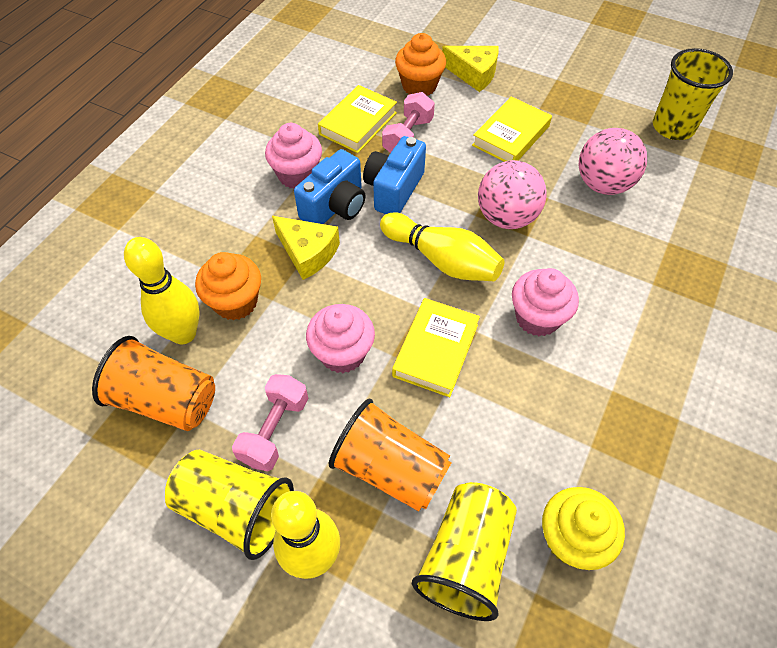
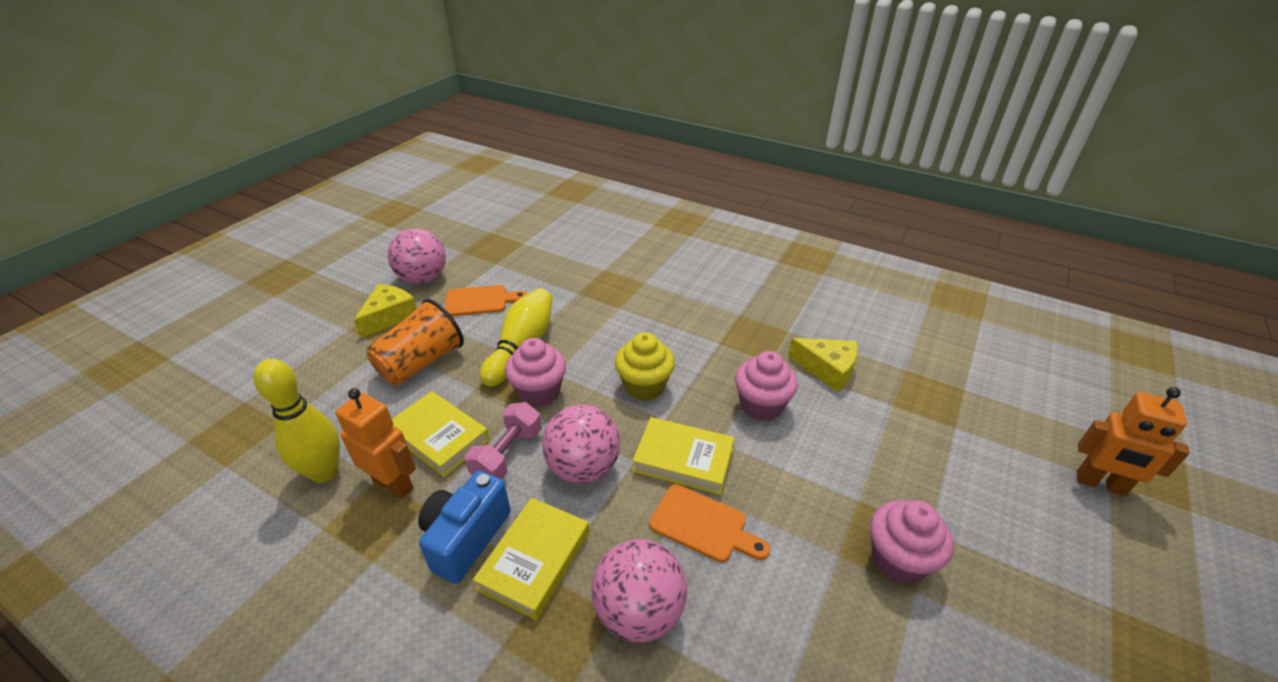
blue camera: 2 -> 1
orange cup: 2 -> 1
orange cupcake: 2 -> 0
orange cutting board: 0 -> 2
orange robot: 0 -> 2
pink ball: 2 -> 3
pink dumbbell: 2 -> 1
yellow bowling pin: 3 -> 2
yellow cup: 3 -> 0

